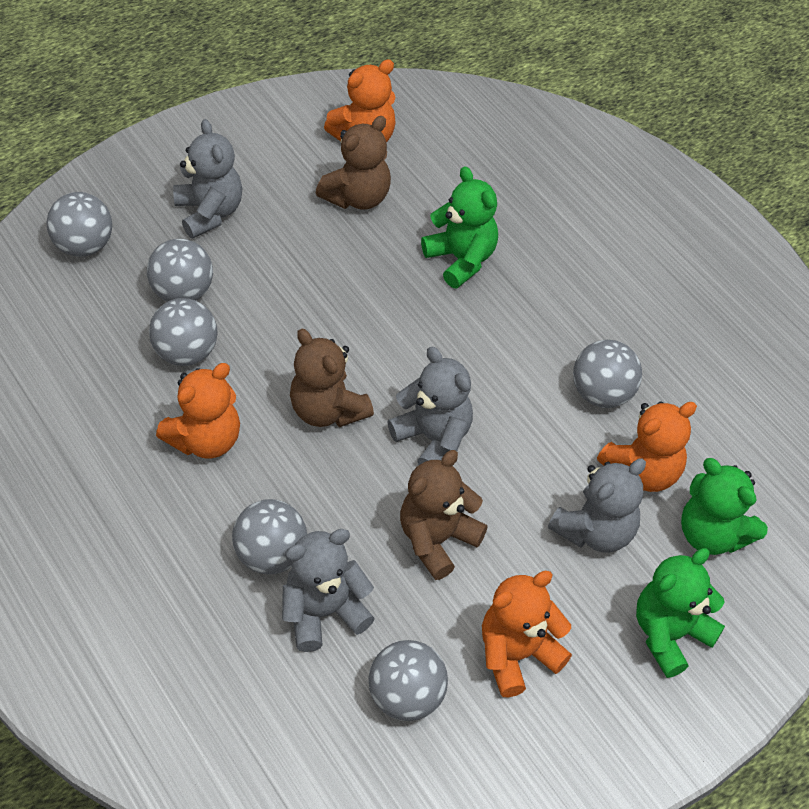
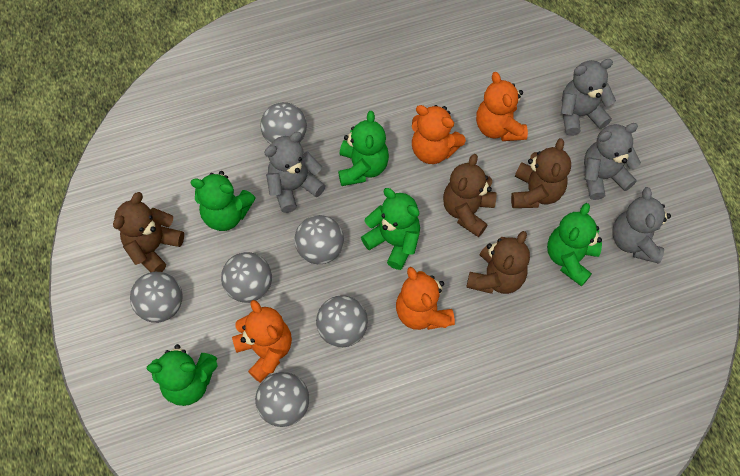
brown teddy bear: 3 -> 4
green teddy bear: 3 -> 5

